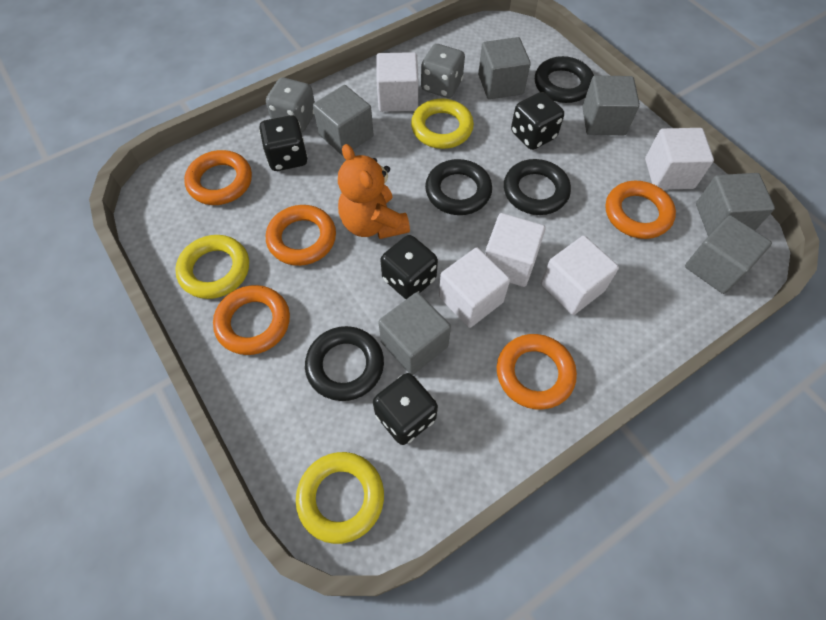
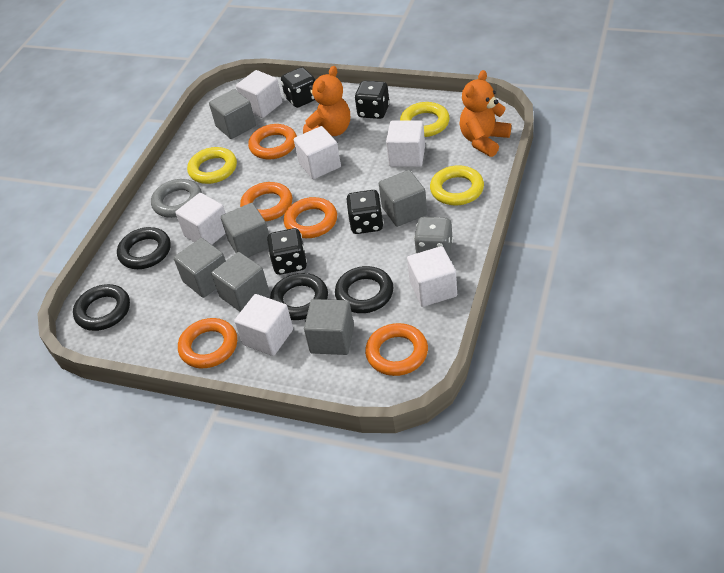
grey dice: 2 -> 1
grey ring: 0 -> 1
orange teddy bear: 1 -> 2
white cube: 5 -> 6

